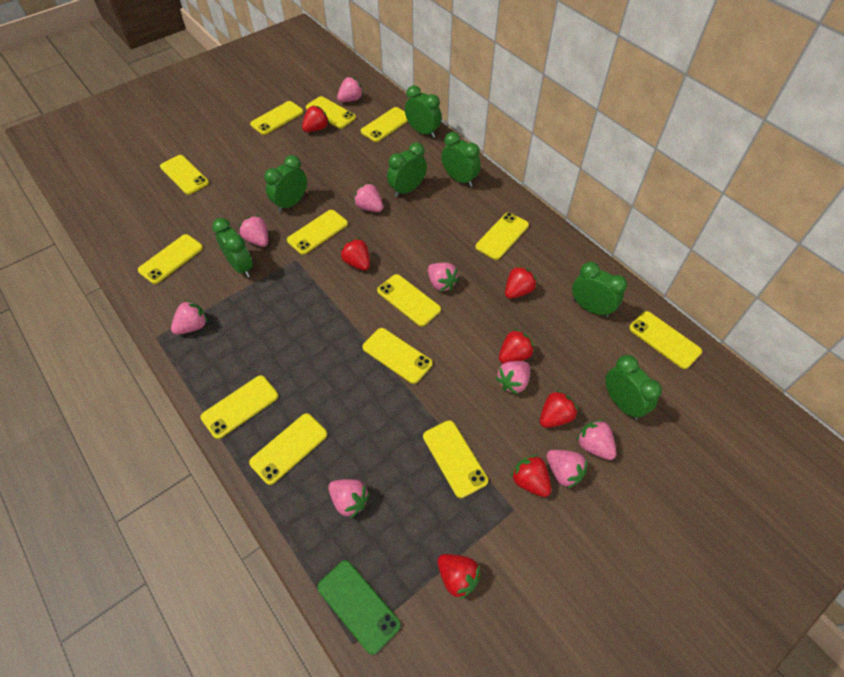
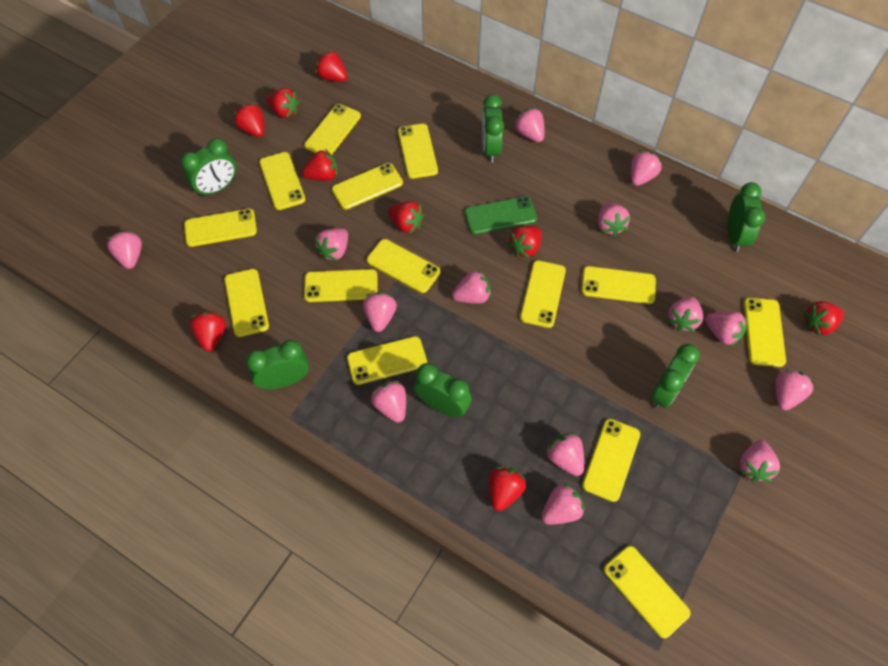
green clock: 7 -> 6
pink strawberry: 9 -> 14
red strawberry: 7 -> 9
yellow phone: 13 -> 14

